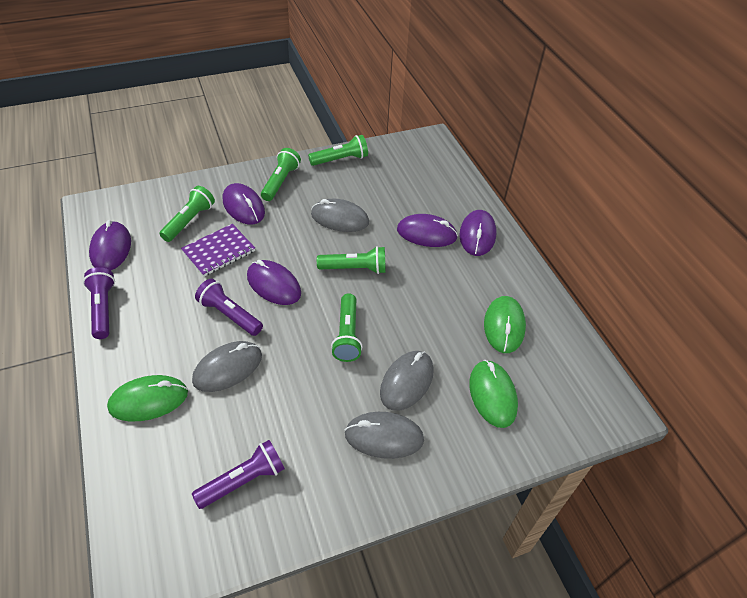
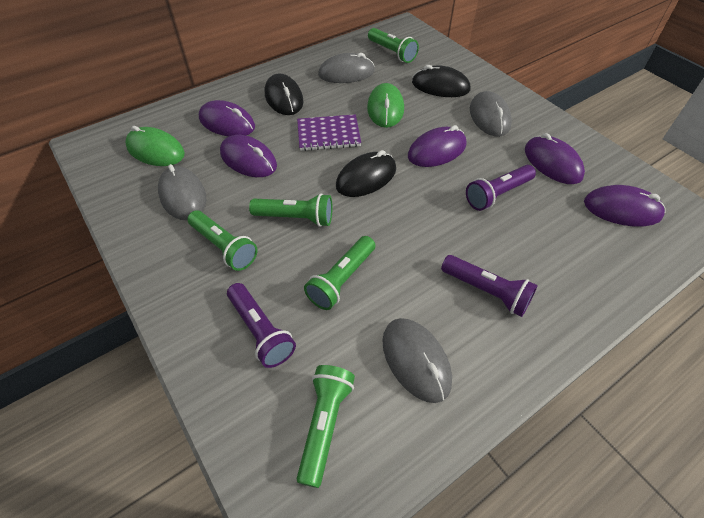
black mouse: 0 -> 3
green mouse: 3 -> 2

